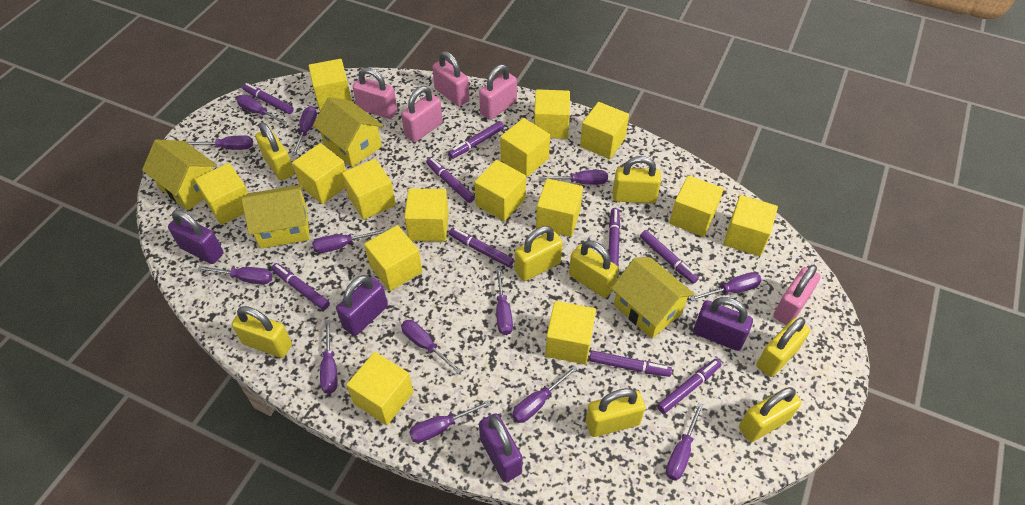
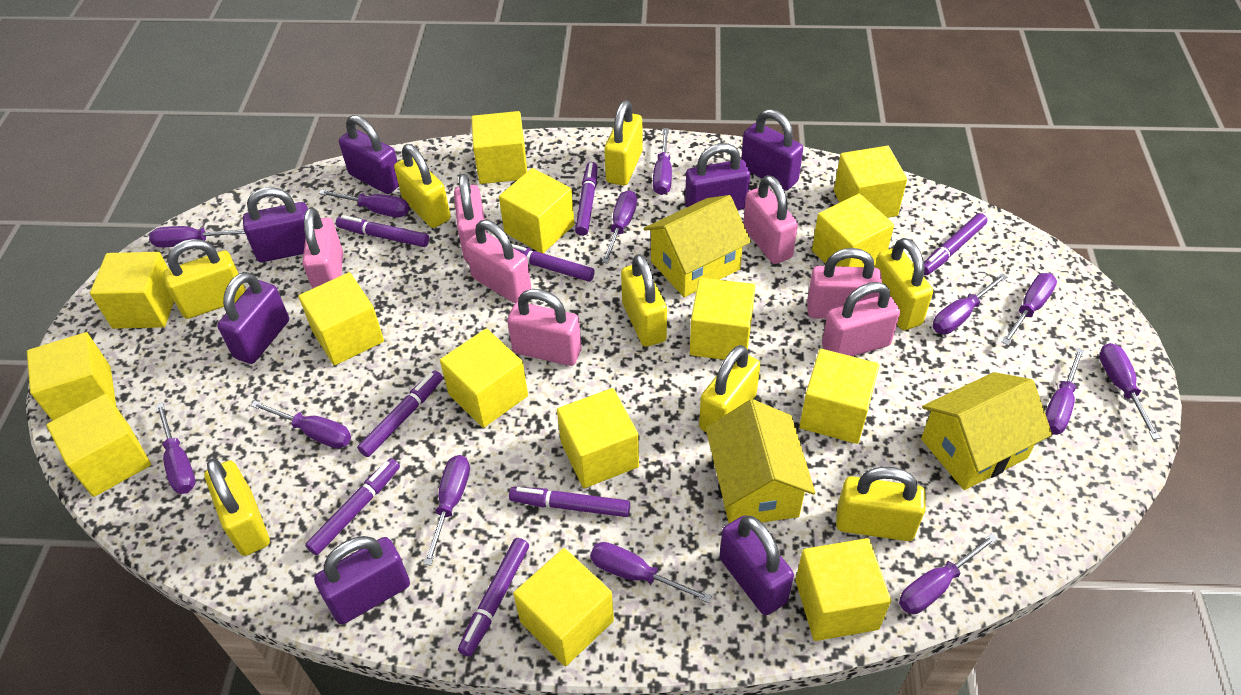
pink padlock: 5 -> 7
purple marker: 9 -> 8
purple padlock: 4 -> 7
yellow cube: 15 -> 14
yellow house: 4 -> 3

